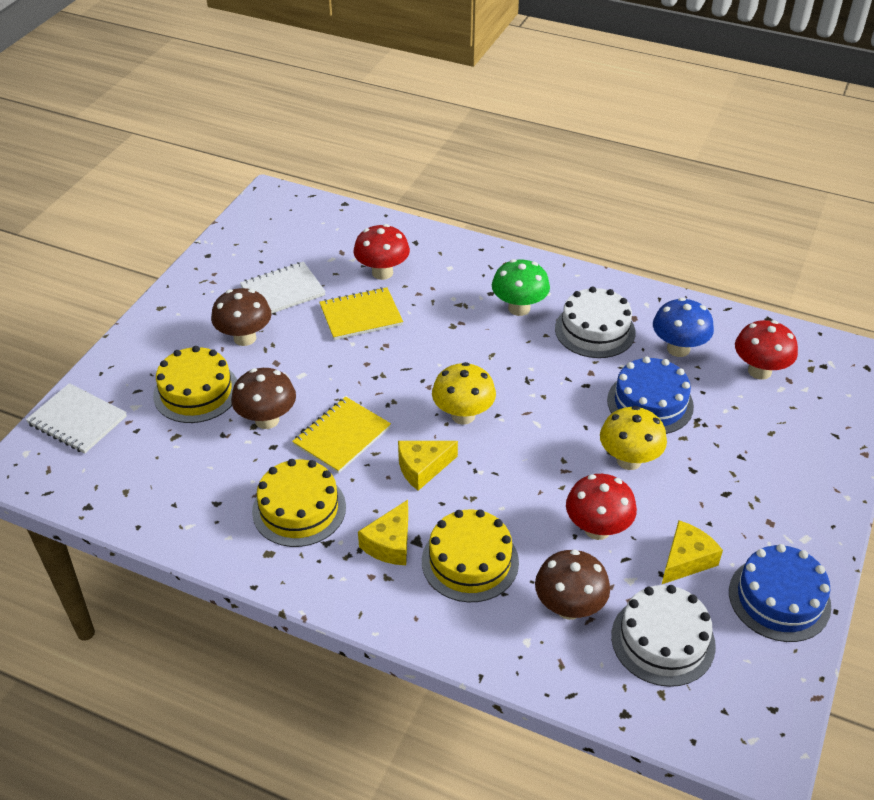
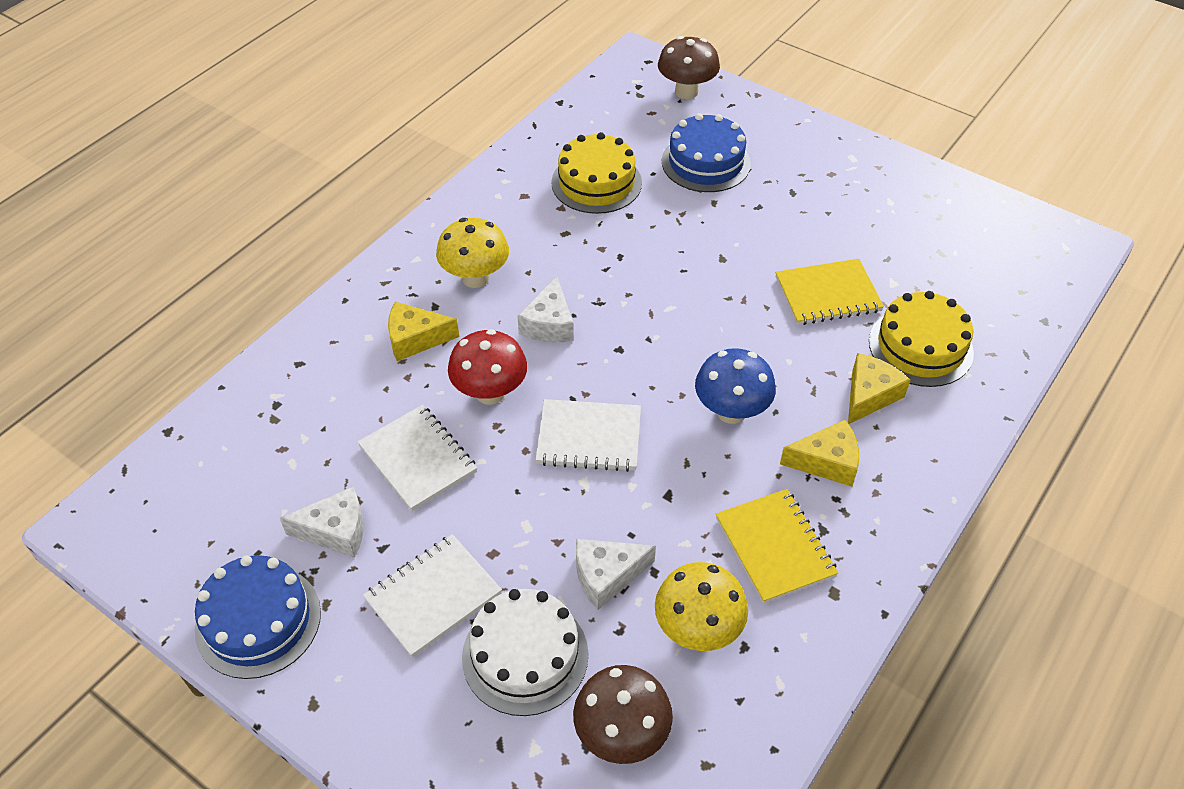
brown mushroom: 3 -> 2
green mushroom: 1 -> 0
red mushroom: 3 -> 1
white cake: 2 -> 1
white cheese: 0 -> 3
white notebook: 2 -> 3
yellow cake: 3 -> 2

